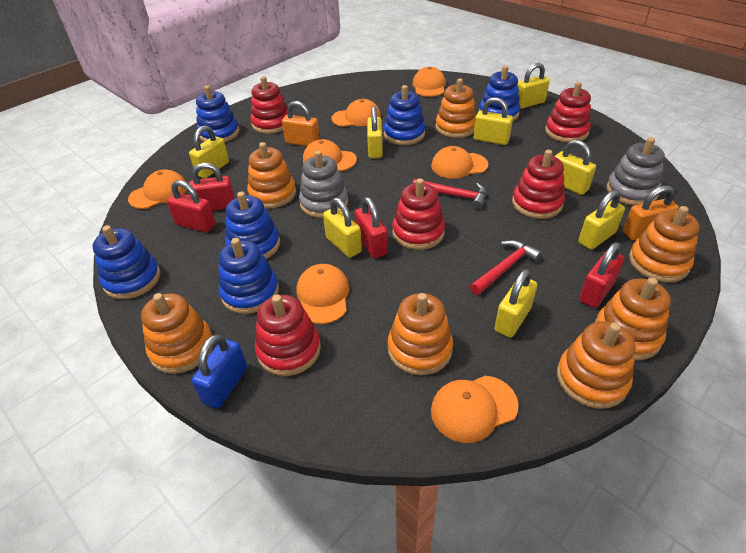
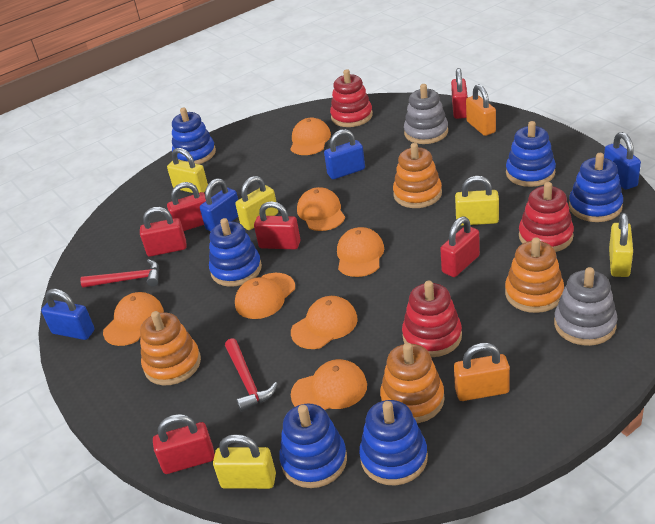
blue padlock: 1 -> 4
orange stacking toy: 7 -> 4
red padlock: 4 -> 6
red stacking toy: 5 -> 3
yellow padlock: 8 -> 5

